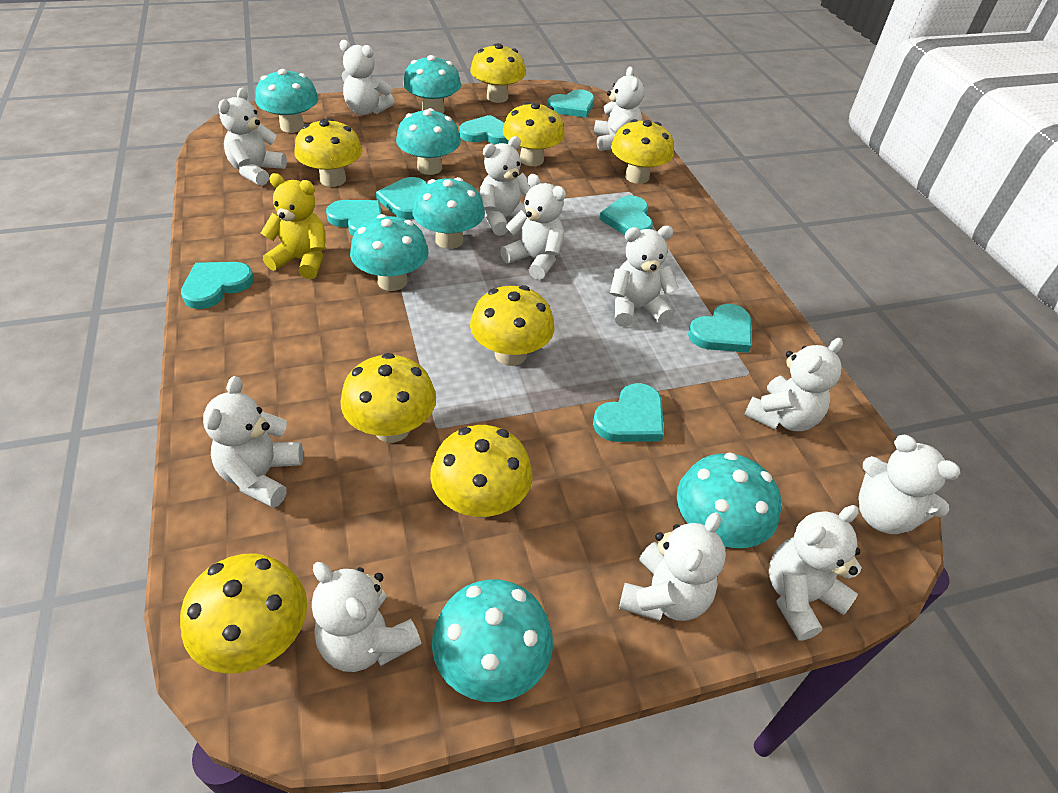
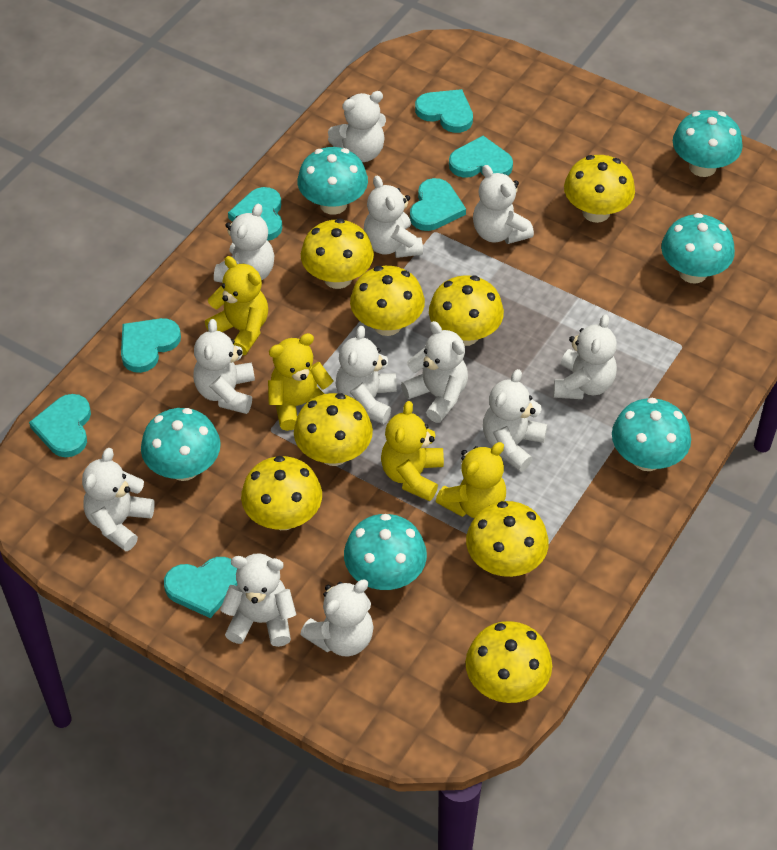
turquoise heart: 8 -> 7
turquoise mushroom: 7 -> 6
yellow teddy bear: 1 -> 4

